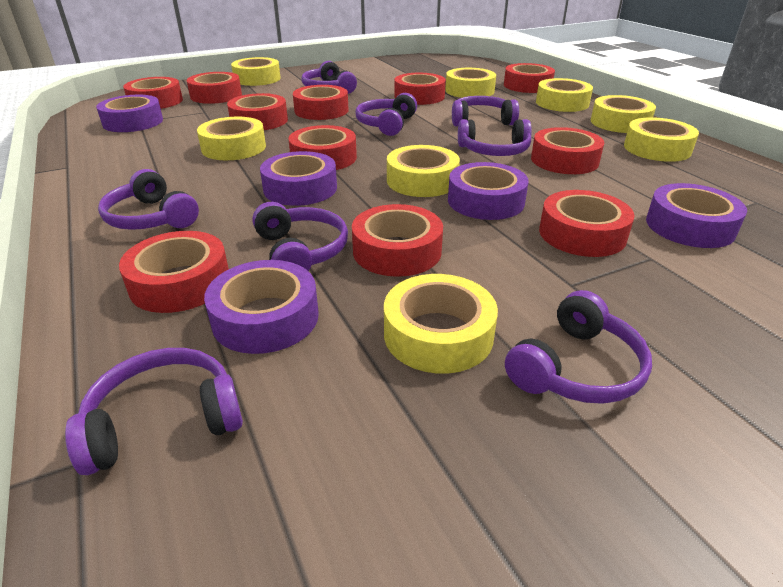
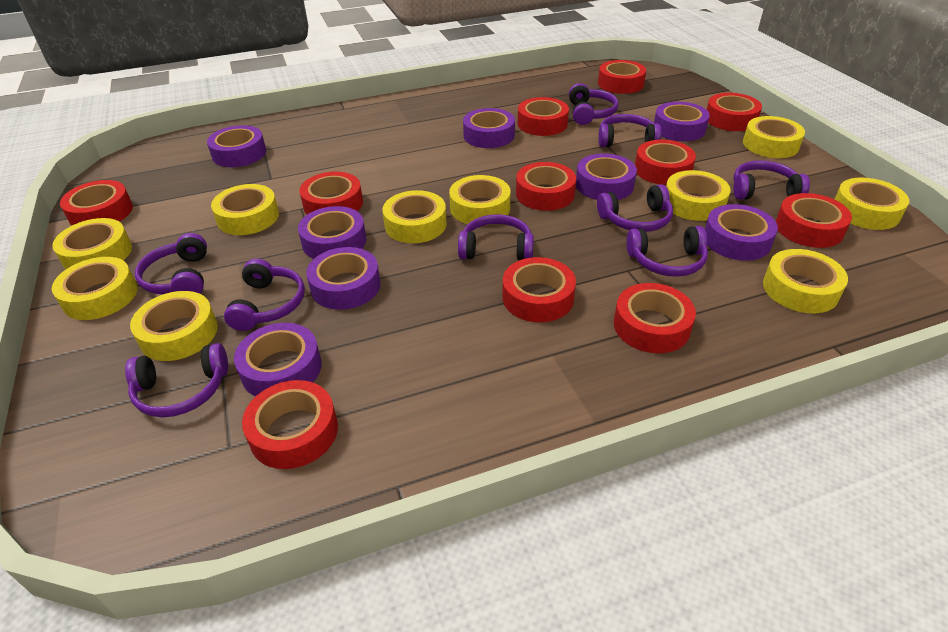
purple headphones: 8 -> 9
purple tape: 5 -> 8
yellow tape: 8 -> 10

